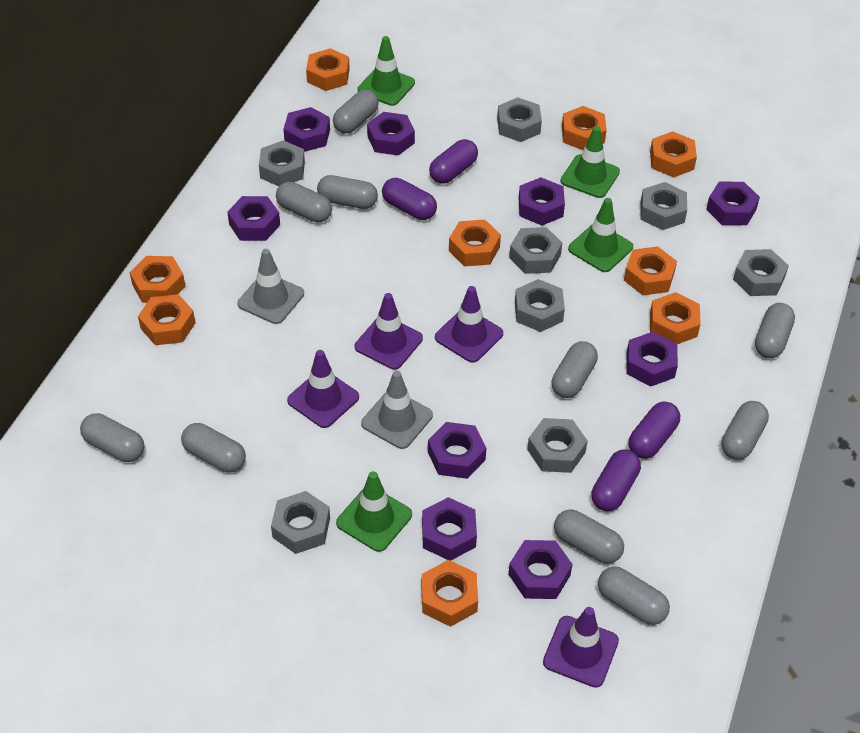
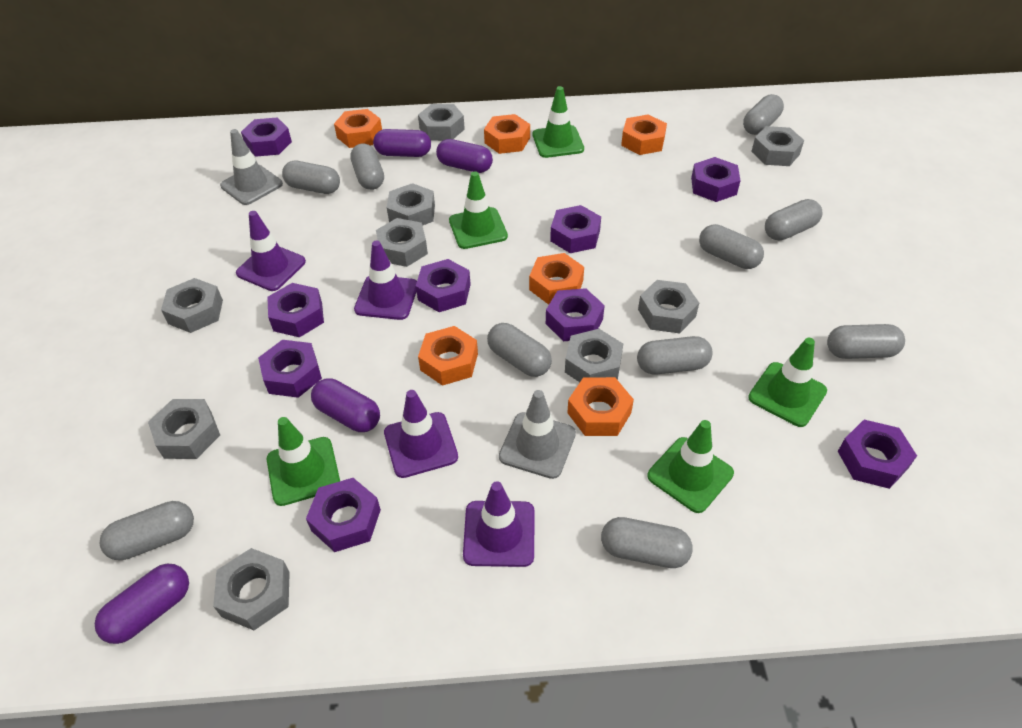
green traffic cone: 4 -> 5
grey nut: 8 -> 9
orange nut: 9 -> 6

